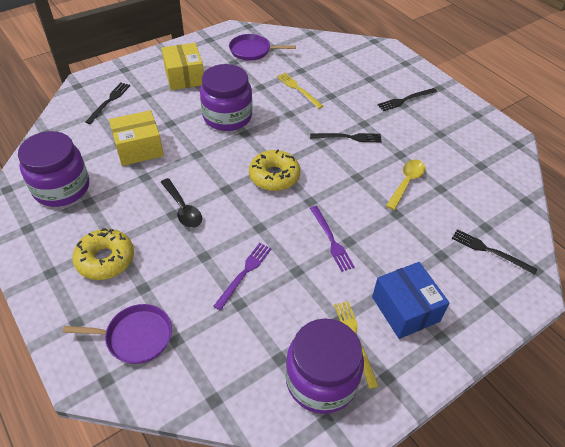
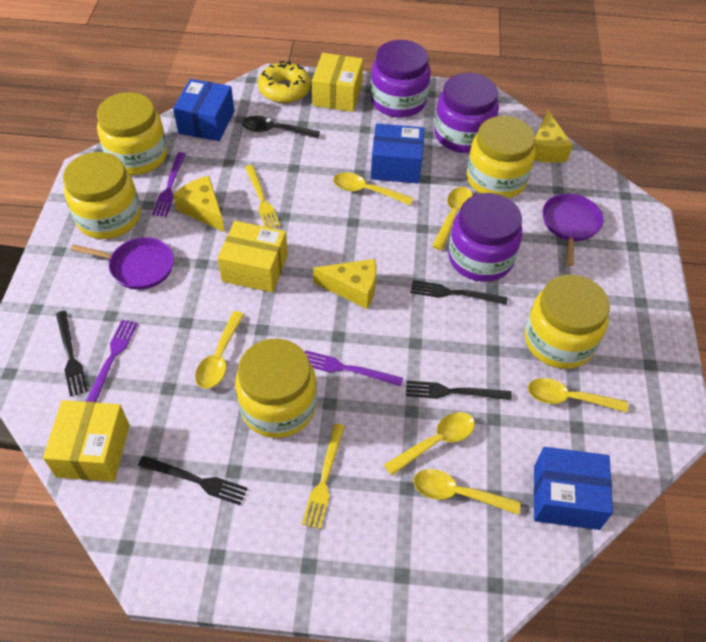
blue box: 1 -> 3
purple fork: 2 -> 3
yellow box: 2 -> 3
yellow cheese: 0 -> 3
yellow donut: 2 -> 1
yellow jar: 0 -> 5
yellow spoon: 1 -> 6

